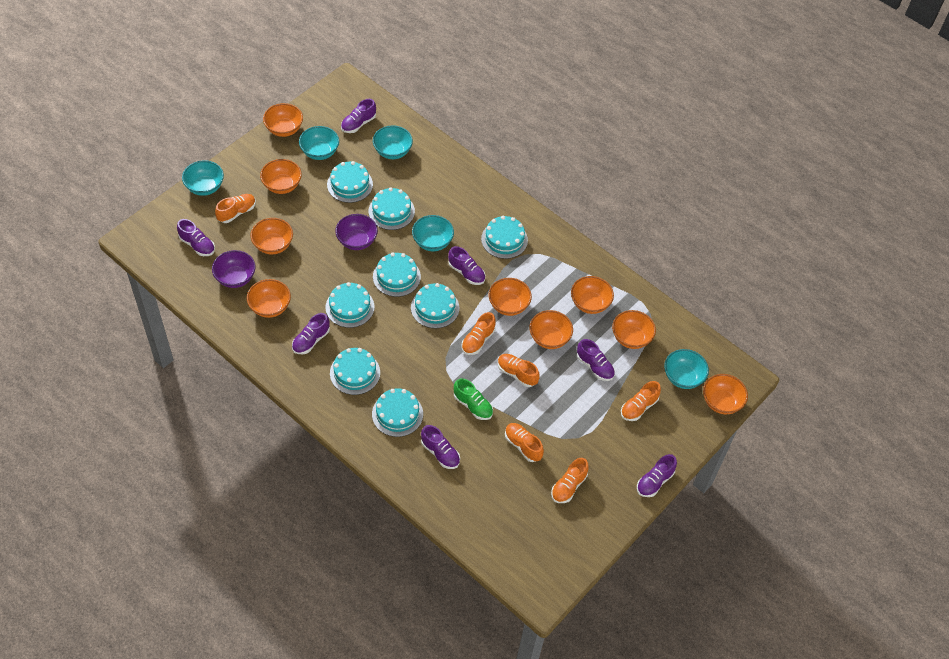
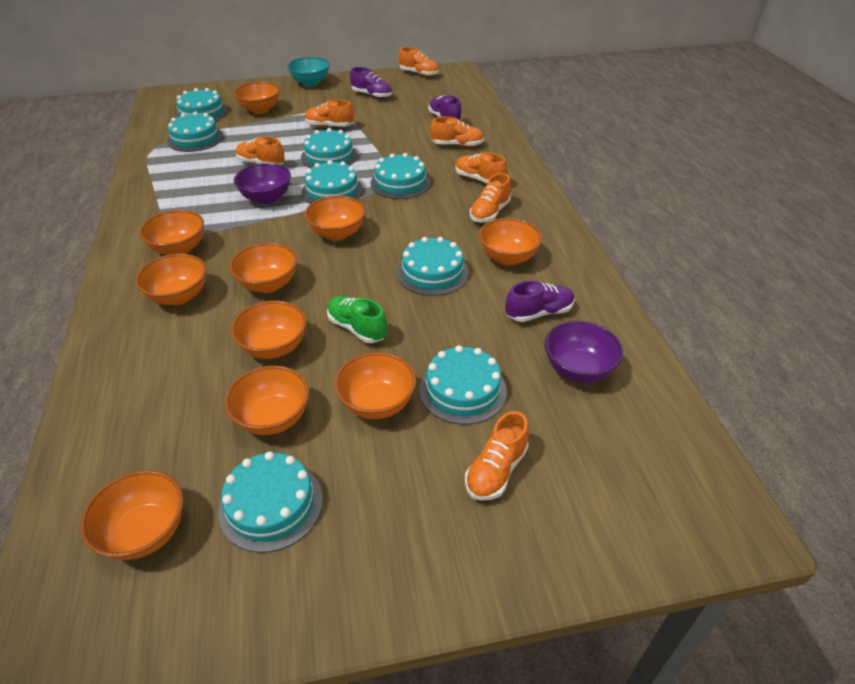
orange bowl: 9 -> 10
orange shoe: 6 -> 7
purple shoe: 7 -> 3
turquoise bowl: 5 -> 1

